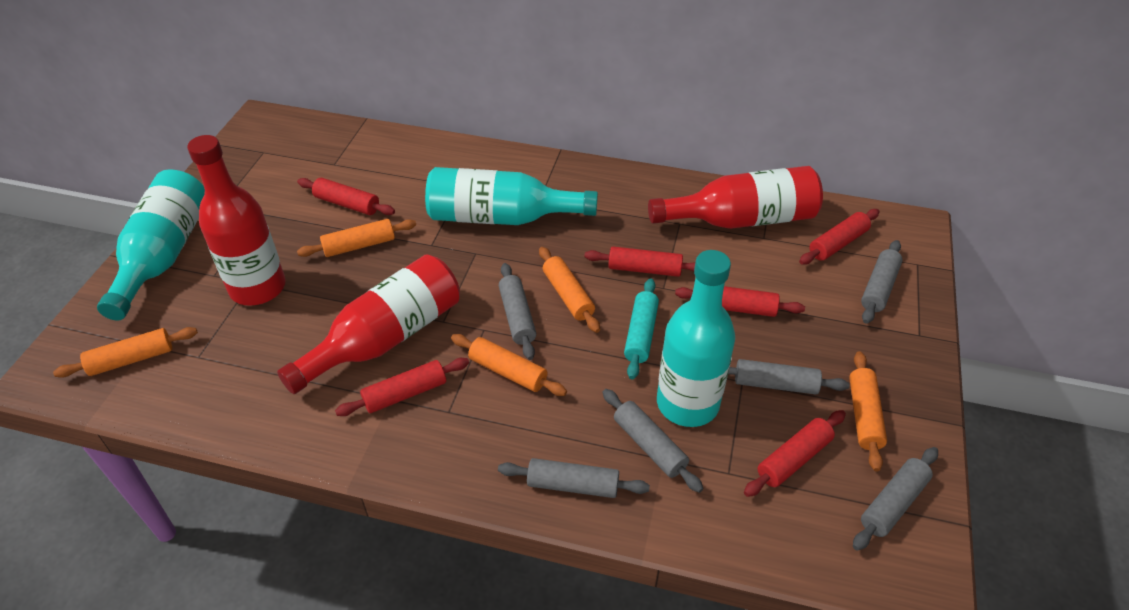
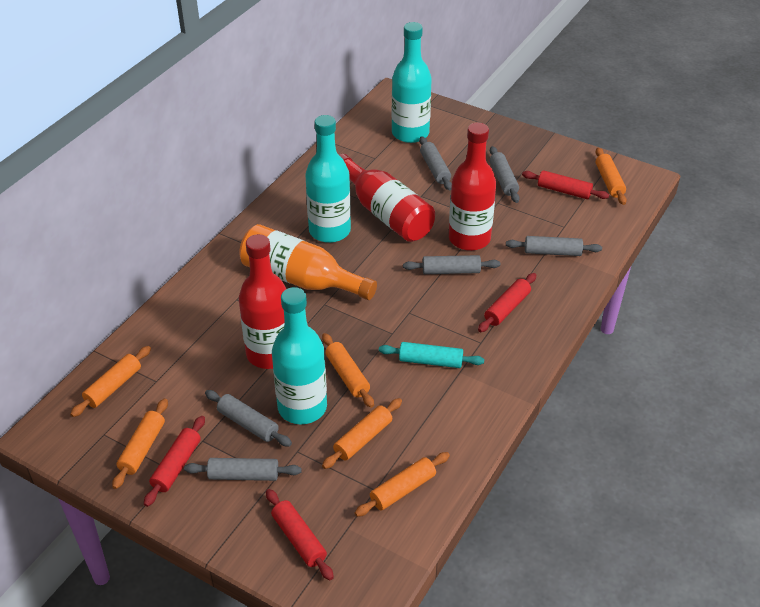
orange bottle: 0 -> 1
orange rolling pin: 5 -> 6
red rolling pin: 6 -> 4

